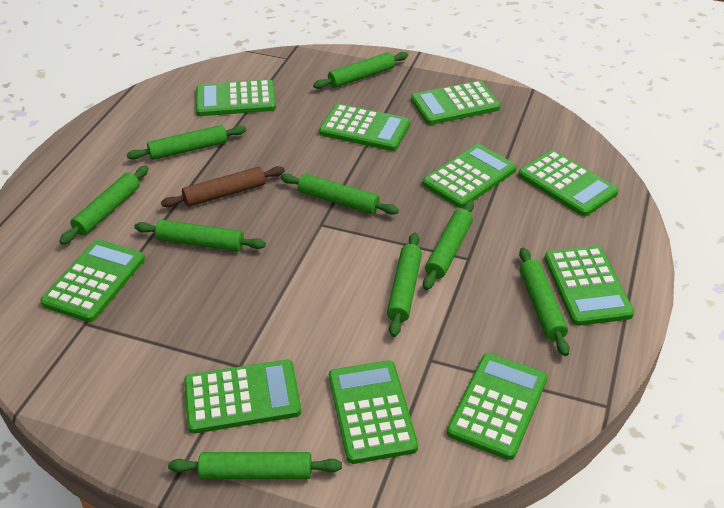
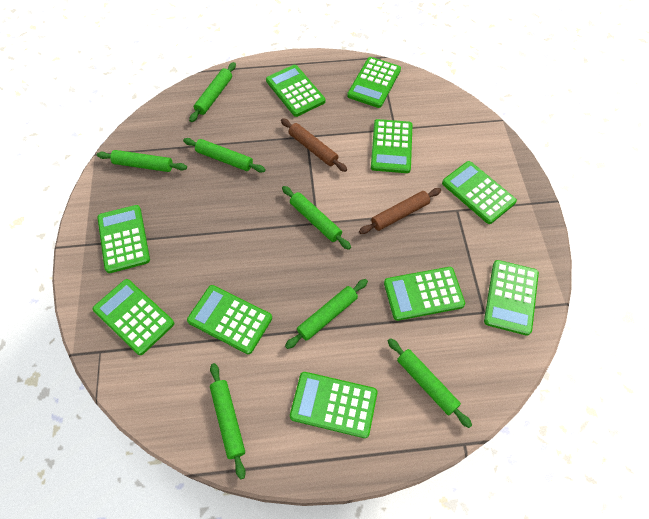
brown rolling pin: 1 -> 2
green rolling pin: 9 -> 7

